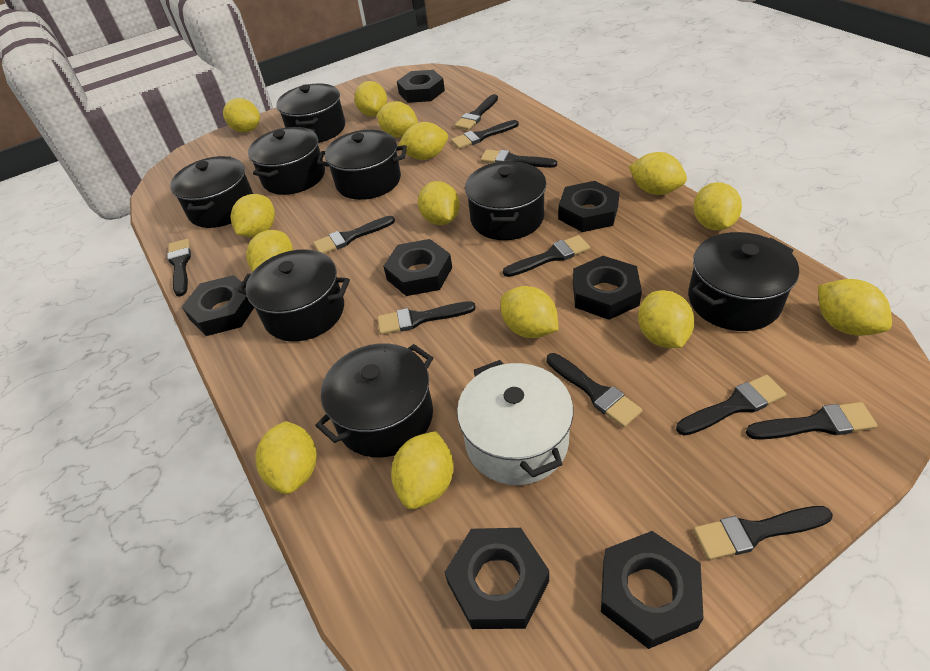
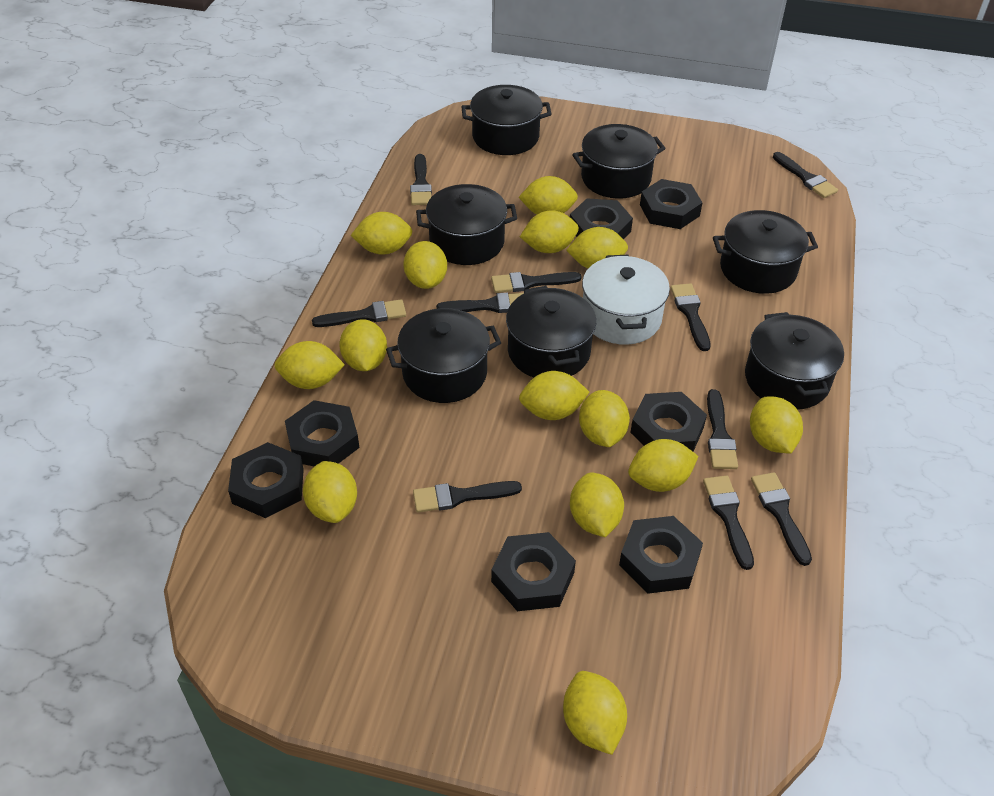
black brush: 11 -> 10
black pot: 8 -> 7

